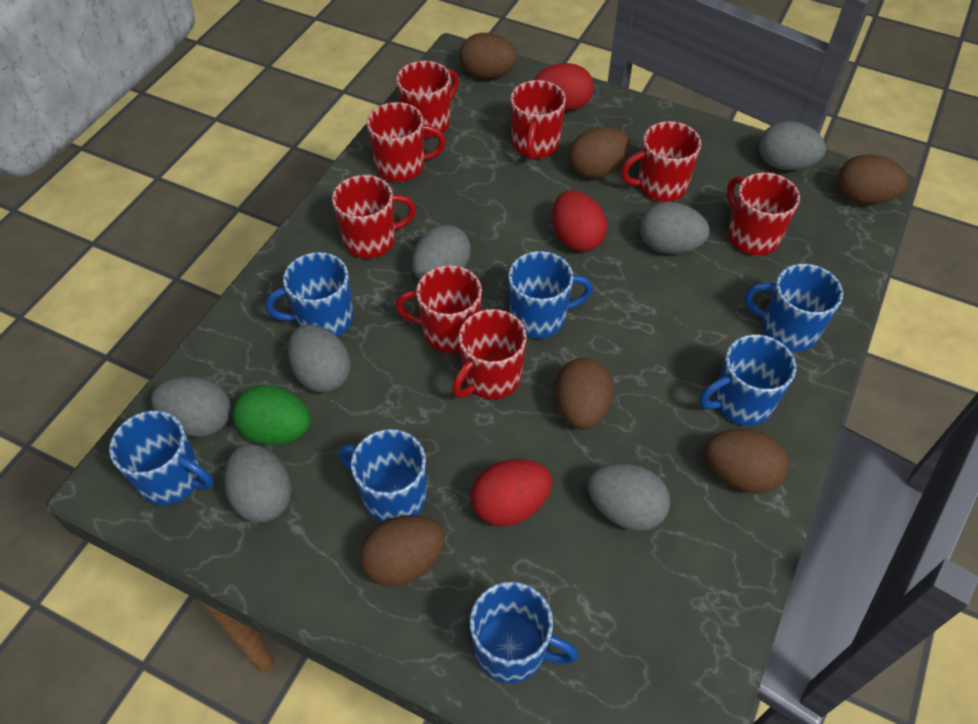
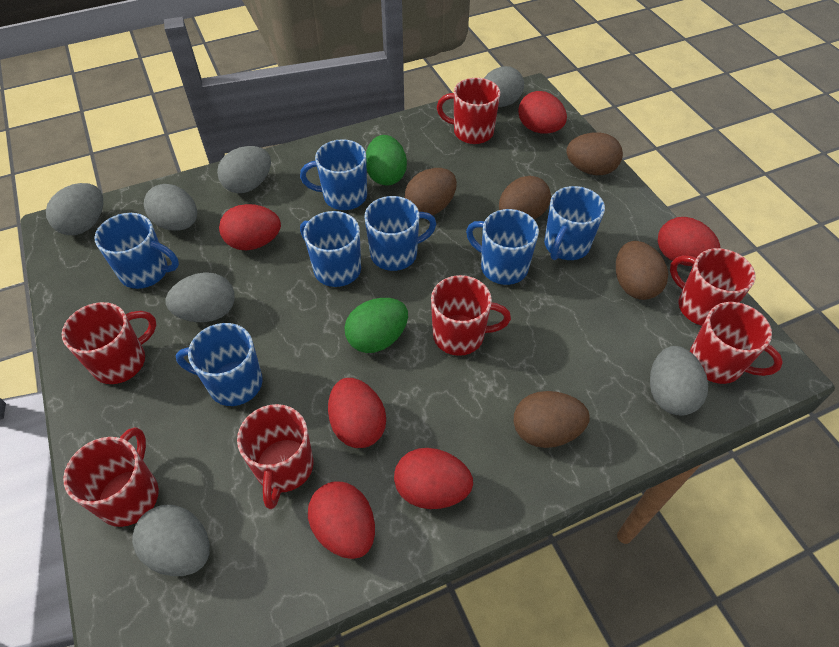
brown egg: 6 -> 5
green egg: 1 -> 2
red egg: 3 -> 6
red mug: 8 -> 7

